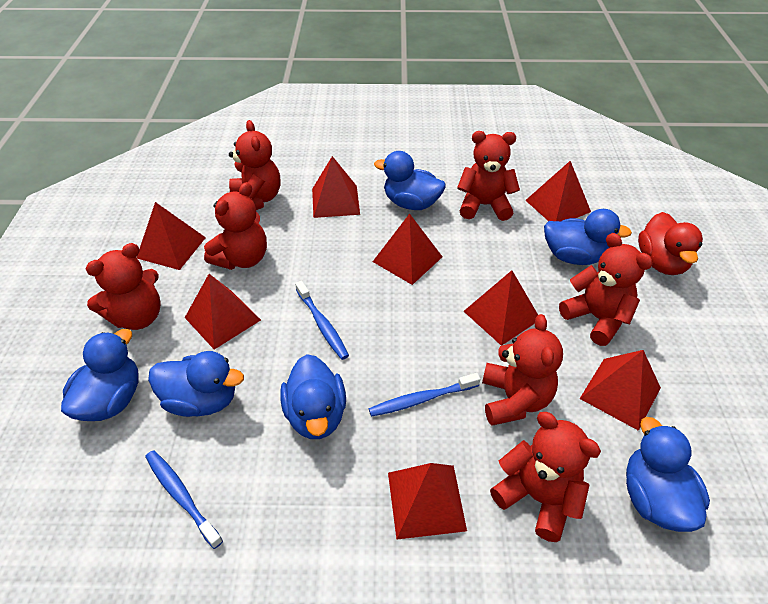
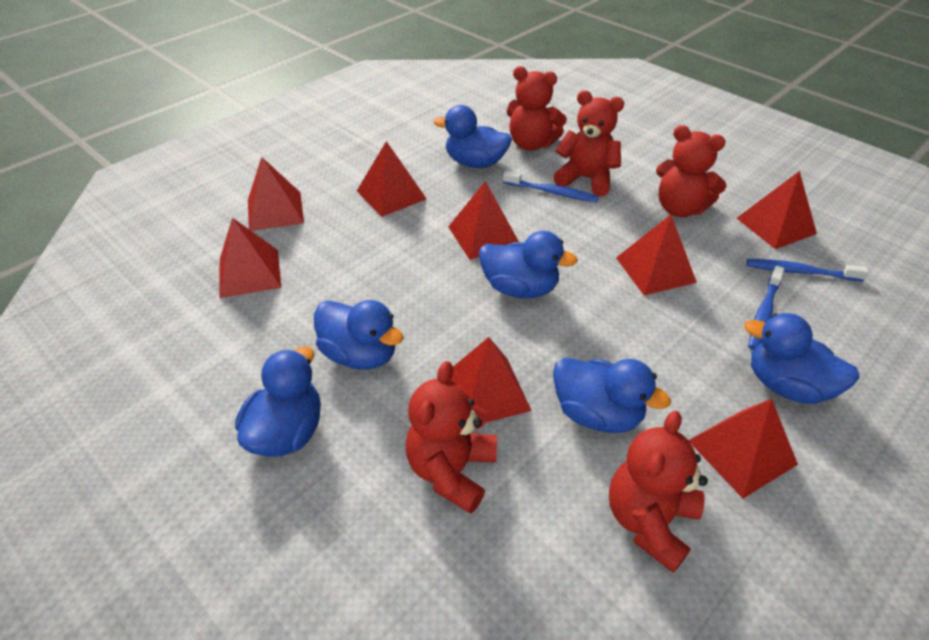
red duck: 1 -> 0
red teddy bear: 7 -> 5

